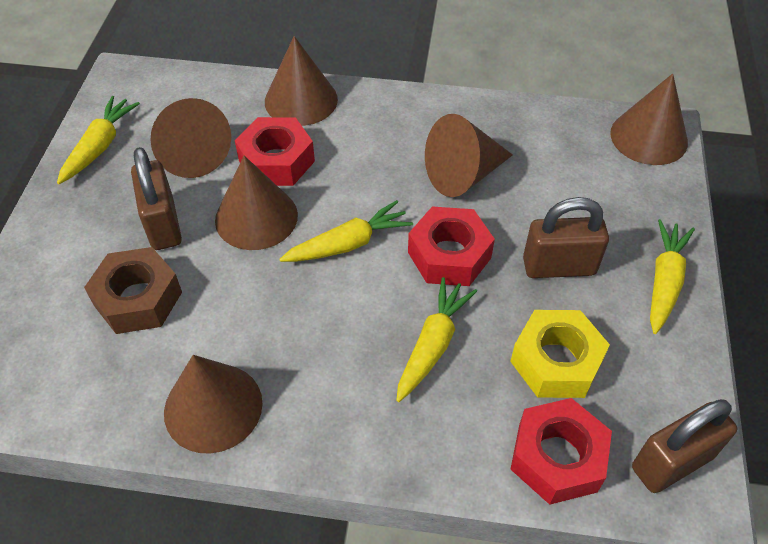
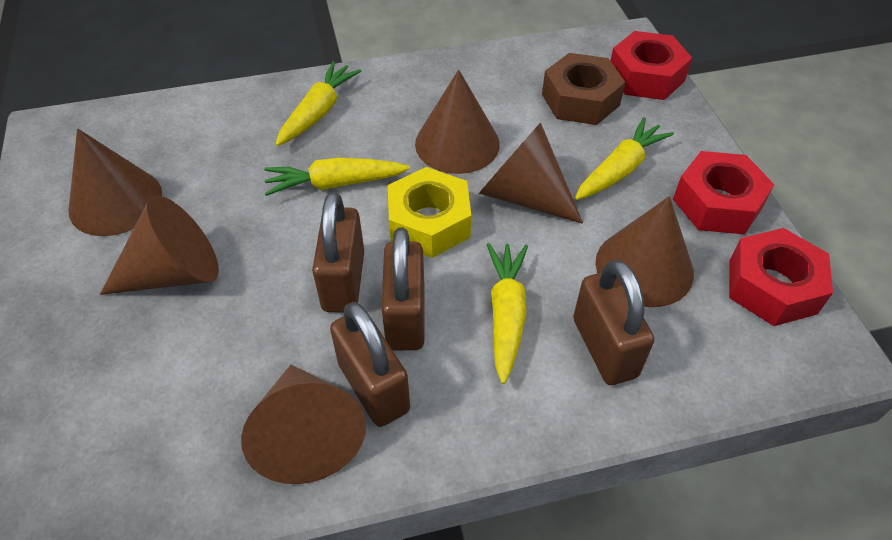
brown padlock: 3 -> 4

